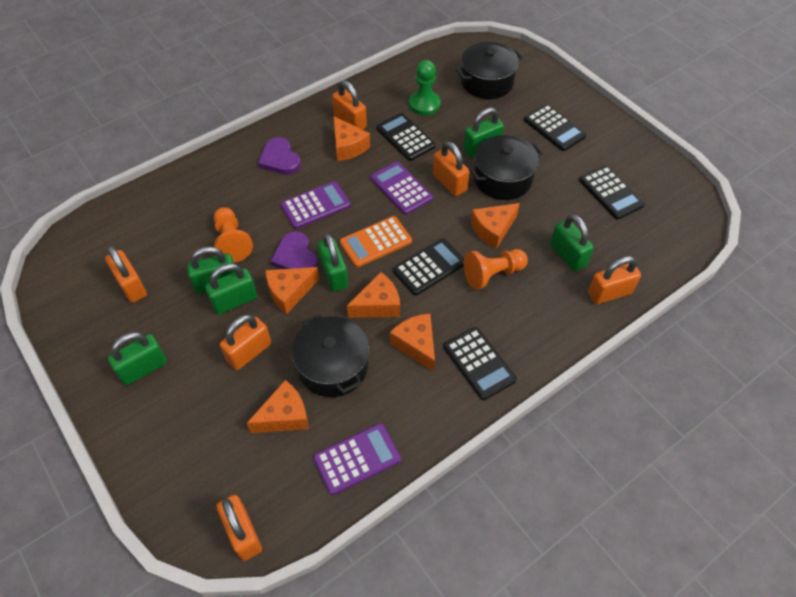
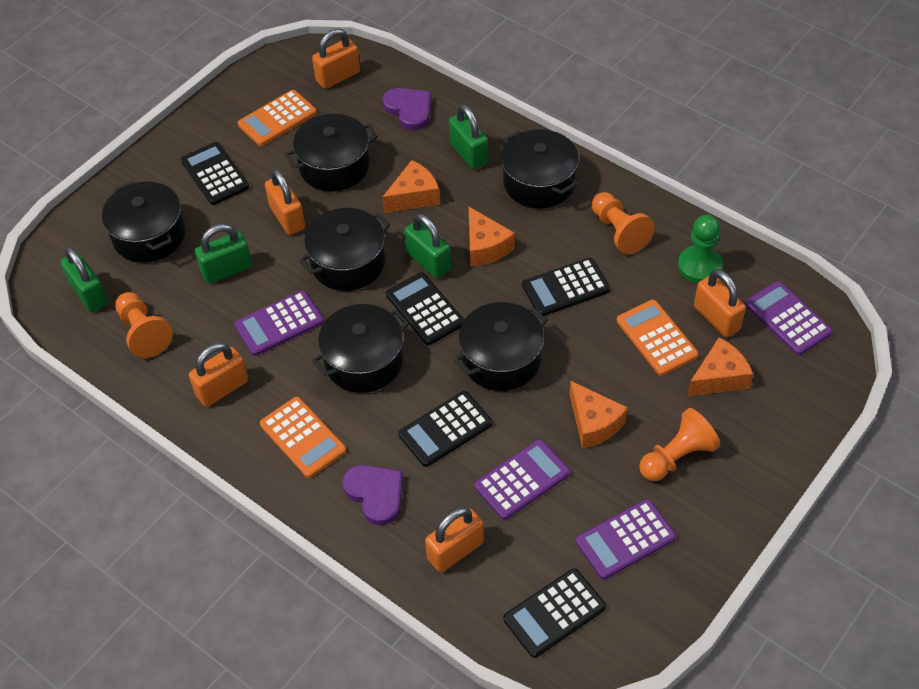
black pot: 3 -> 6
green padlock: 6 -> 4
orange calculator: 1 -> 3
orange cheese: 6 -> 4
orange padlock: 6 -> 5
orange pawn: 2 -> 3
purple calculator: 3 -> 4

